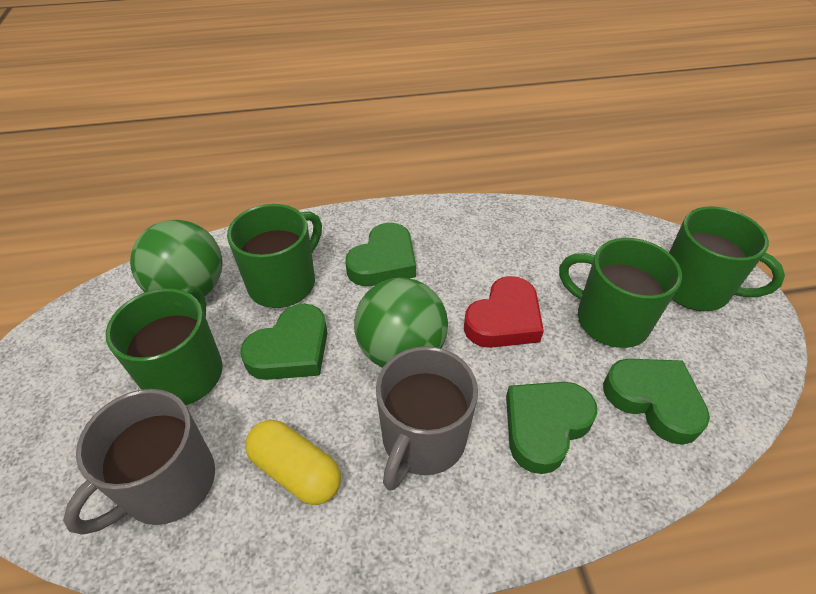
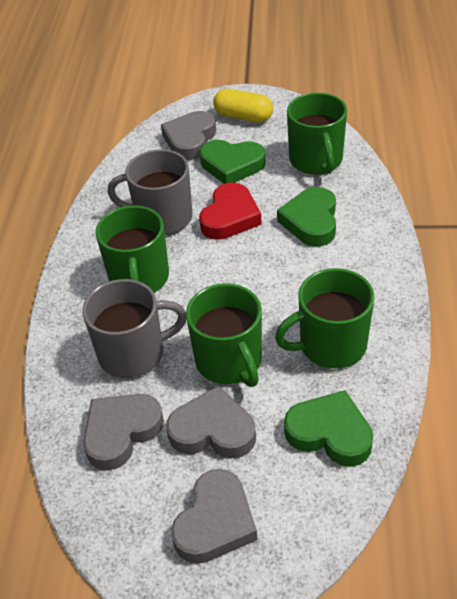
green ball: 2 -> 0
green heart: 4 -> 3
grey heart: 0 -> 4

